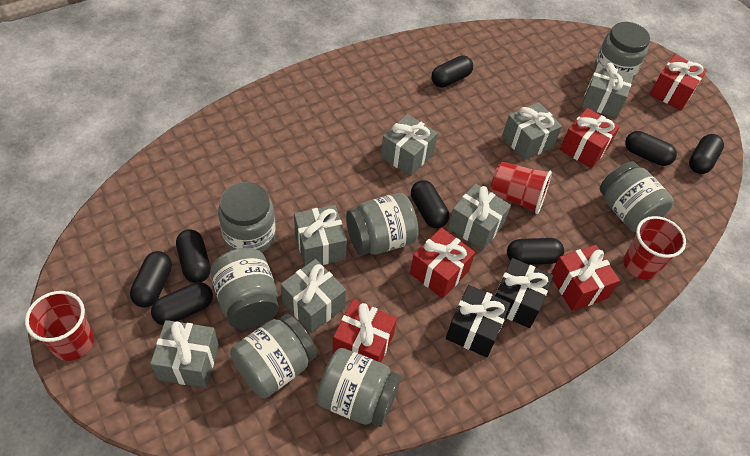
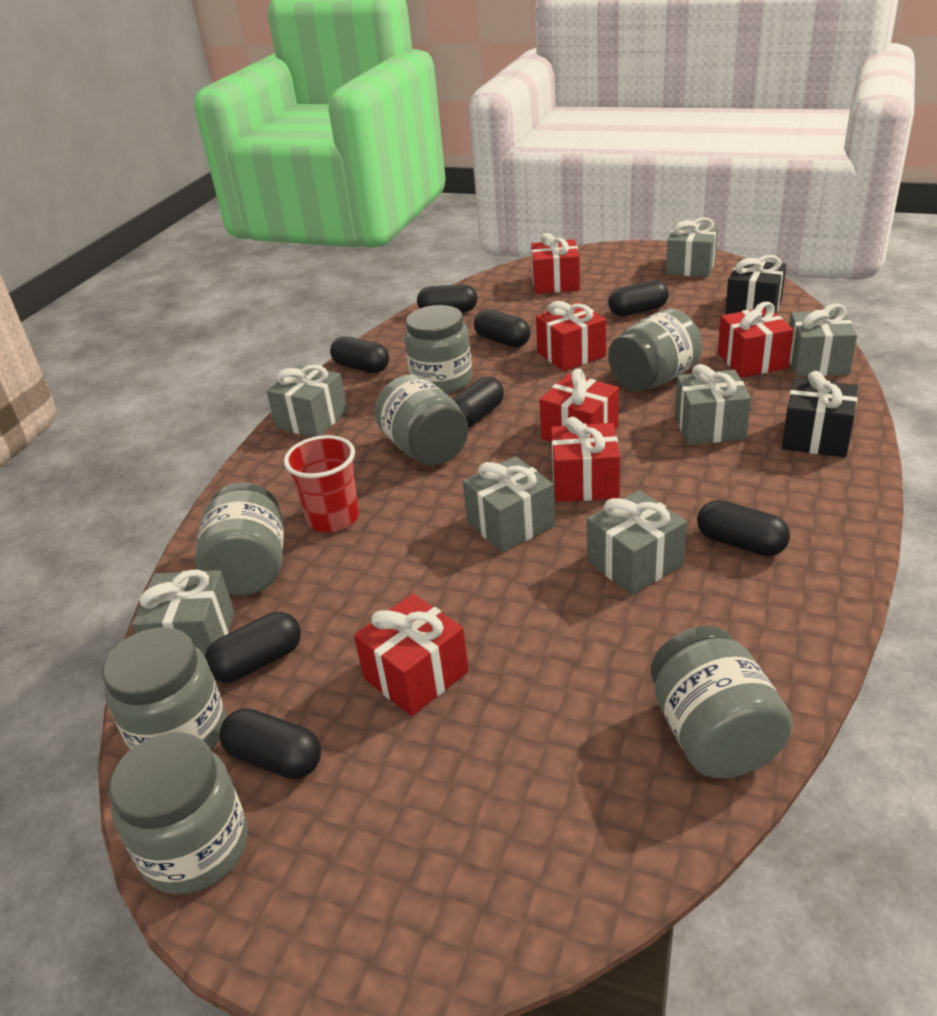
red cup: 3 -> 1
red gift: 5 -> 6

